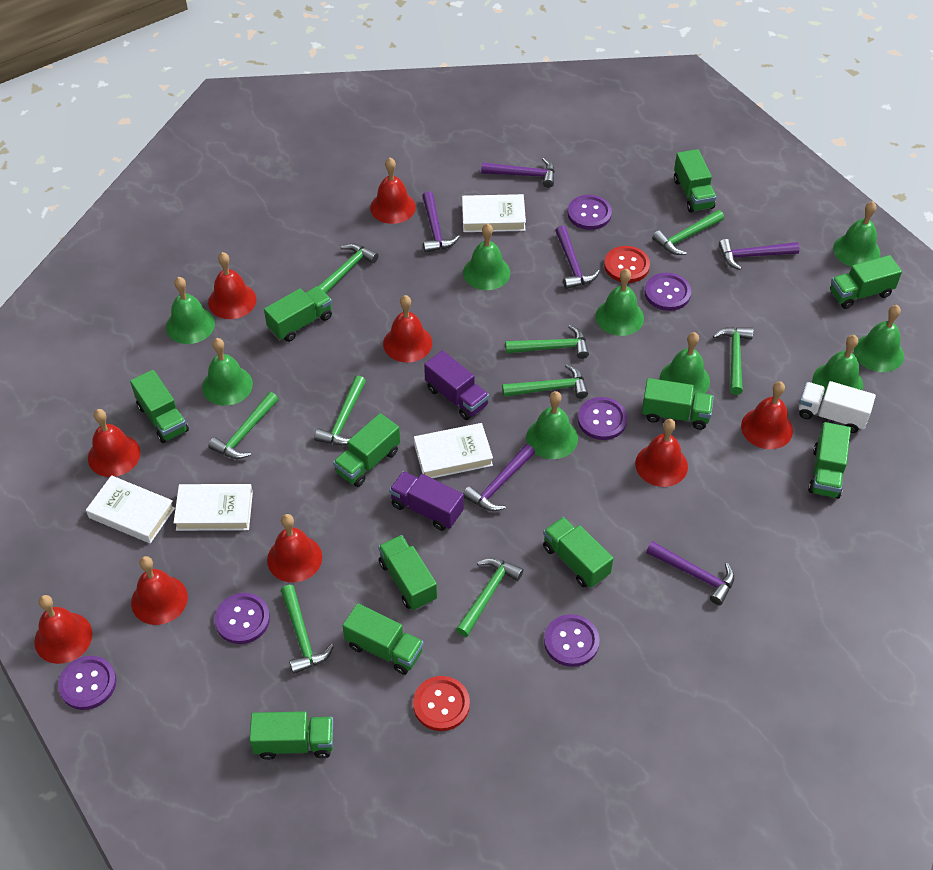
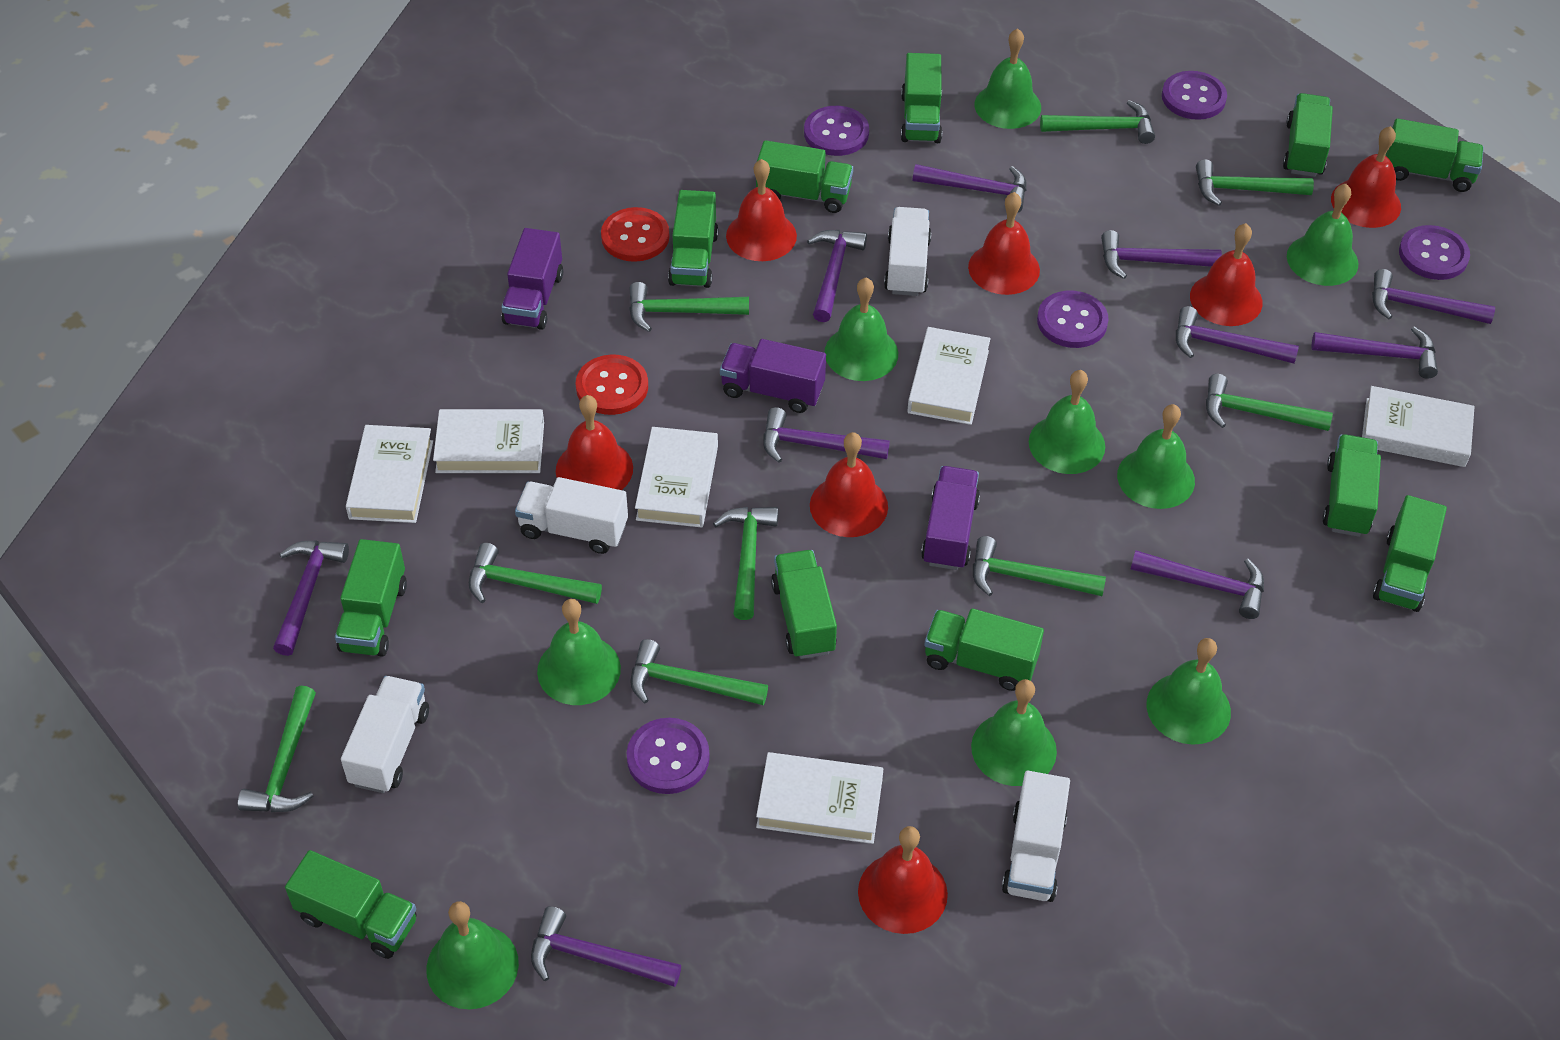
purple button: 6 -> 5
purple hammer: 6 -> 10
purple truck: 2 -> 3
red bell: 9 -> 7
white book: 4 -> 6
white truck: 1 -> 4

